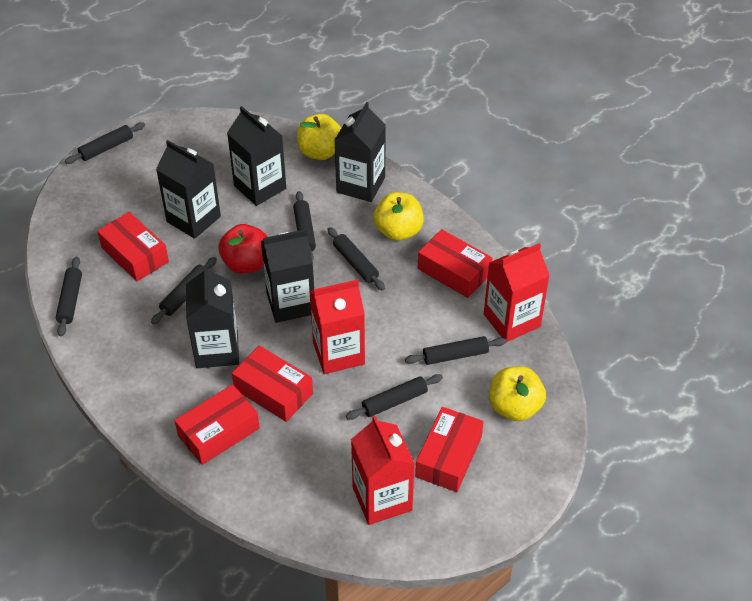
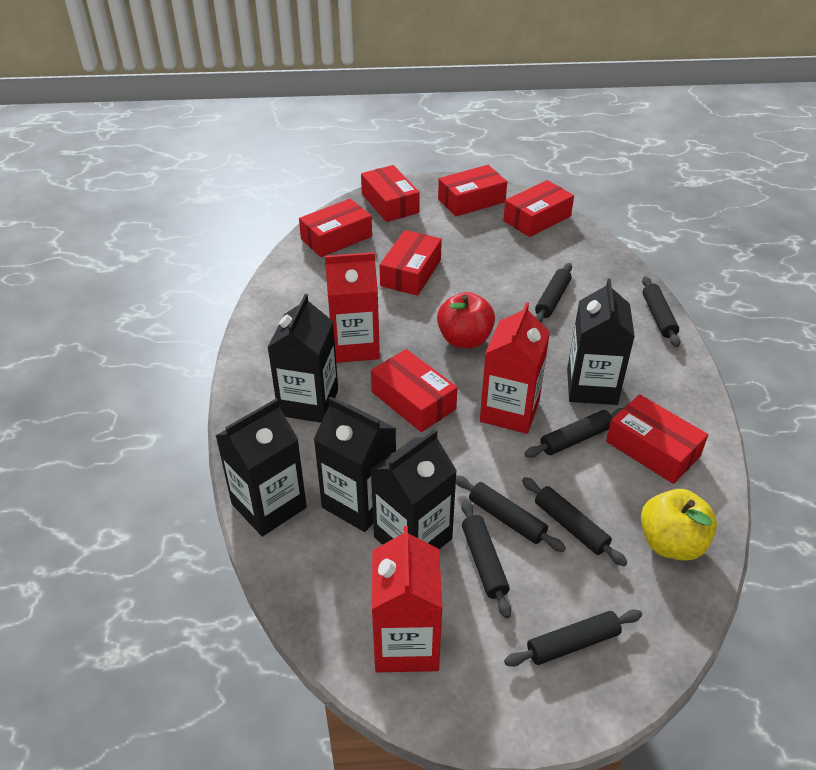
red box: 5 -> 7
yellow apple: 3 -> 1

